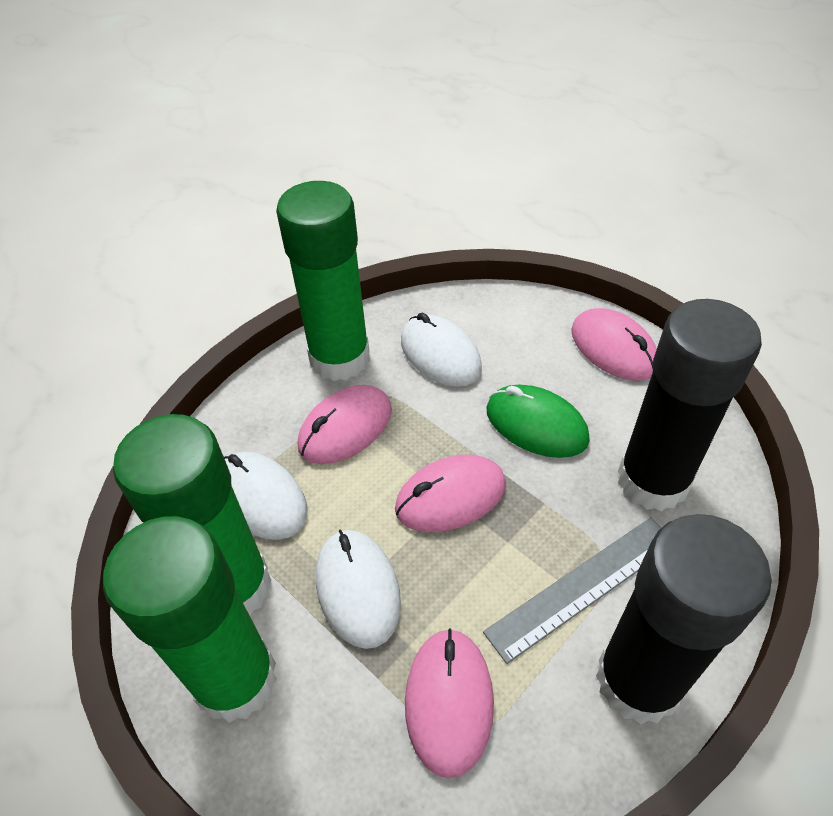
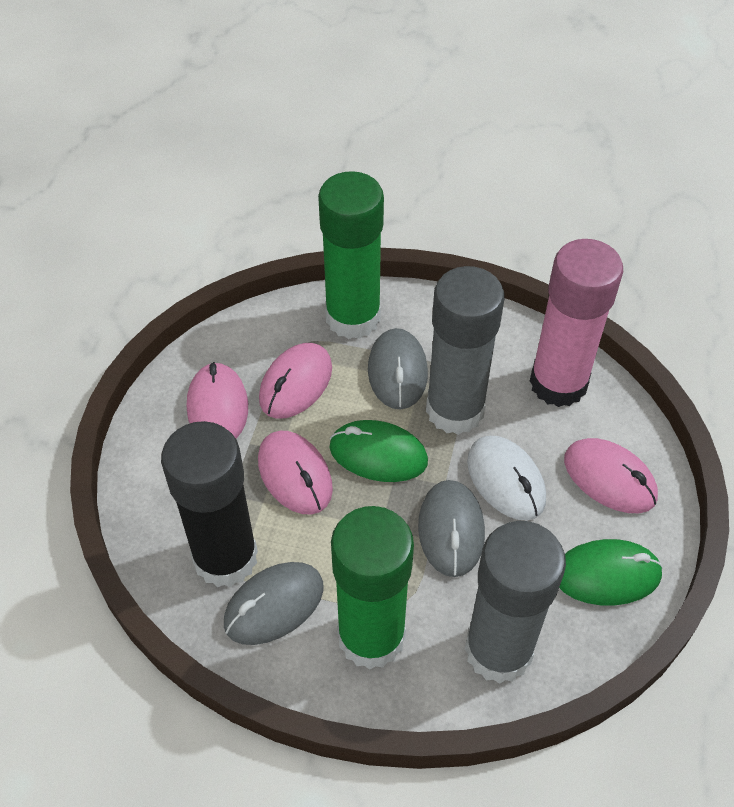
black glue stick: 2 -> 1
green glue stick: 3 -> 2
green mouse: 1 -> 2
grey glue stick: 0 -> 2
grey mouse: 0 -> 3
grey ruler: 1 -> 0
pink glue stick: 0 -> 1
white mouse: 3 -> 1

